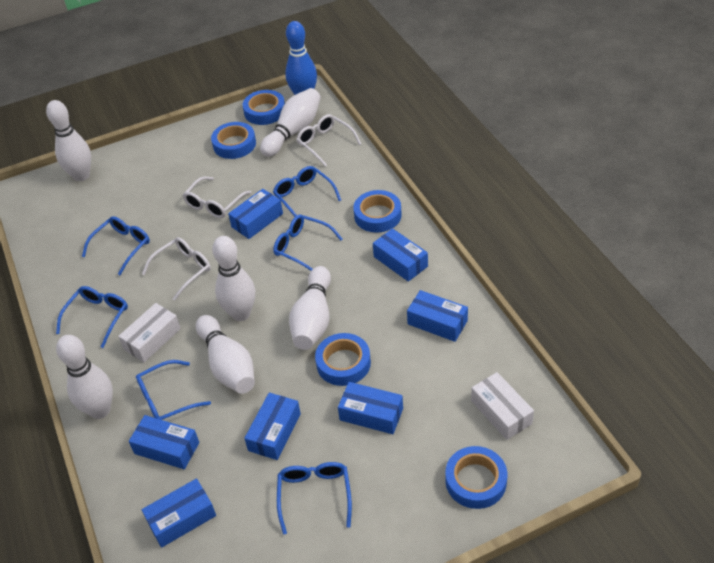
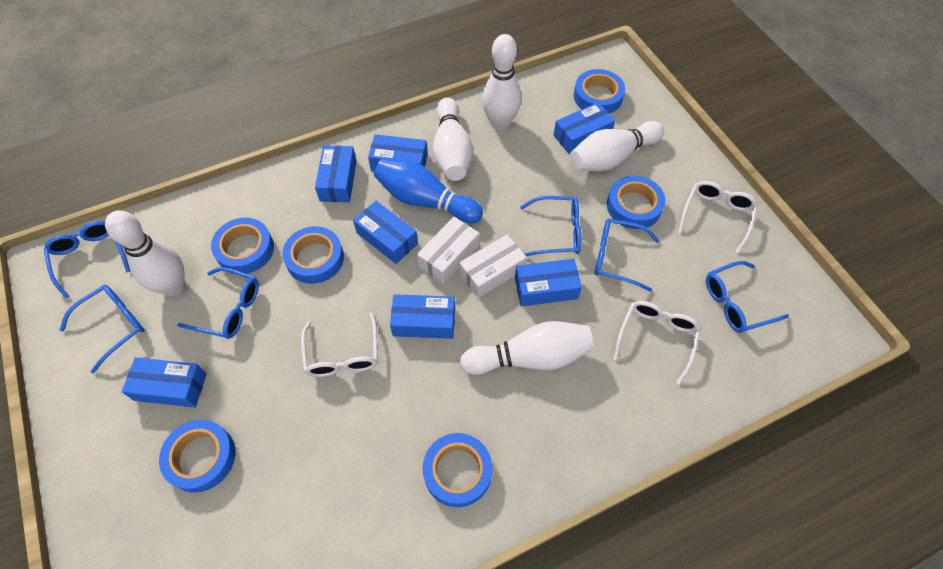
blue tape: 5 -> 6
white bowling pin: 6 -> 5

